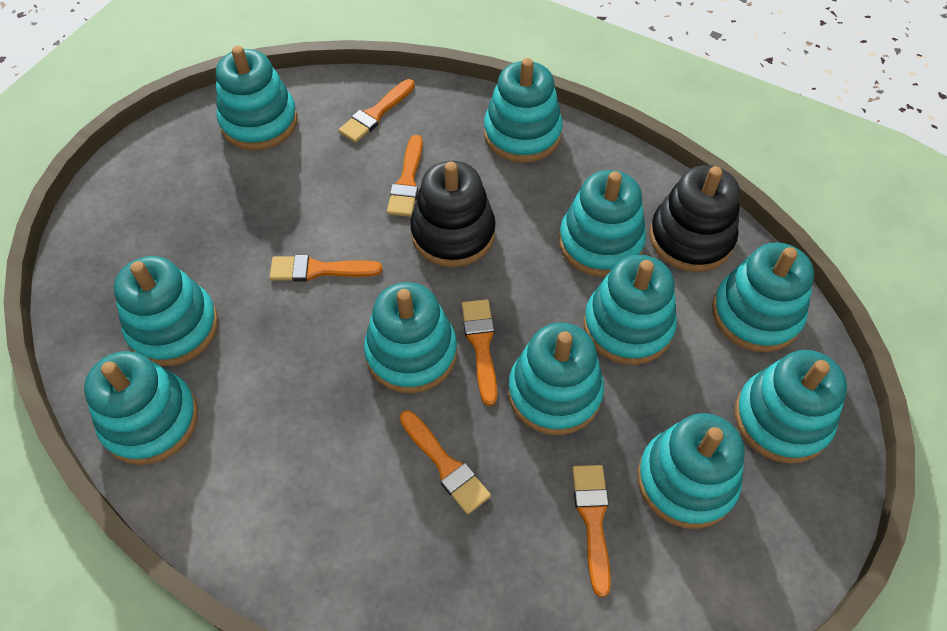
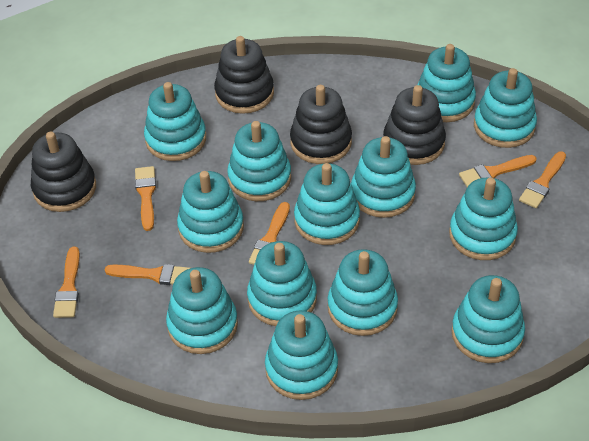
black stacking toy: 2 -> 4
turquoise stacking toy: 11 -> 13

